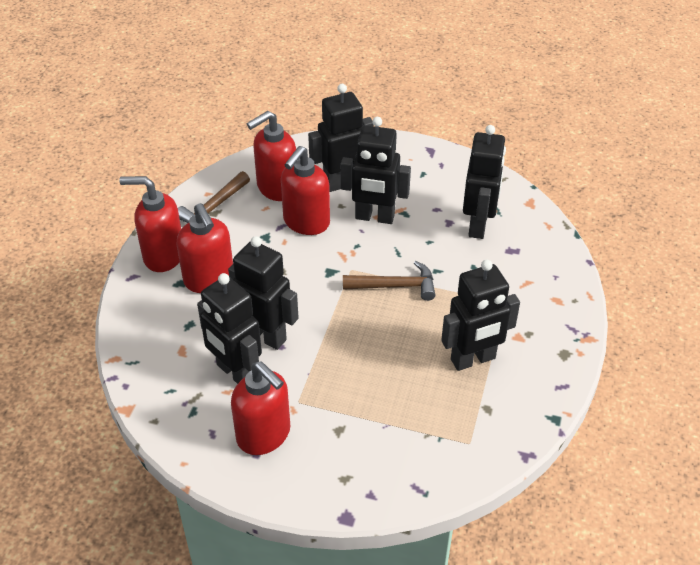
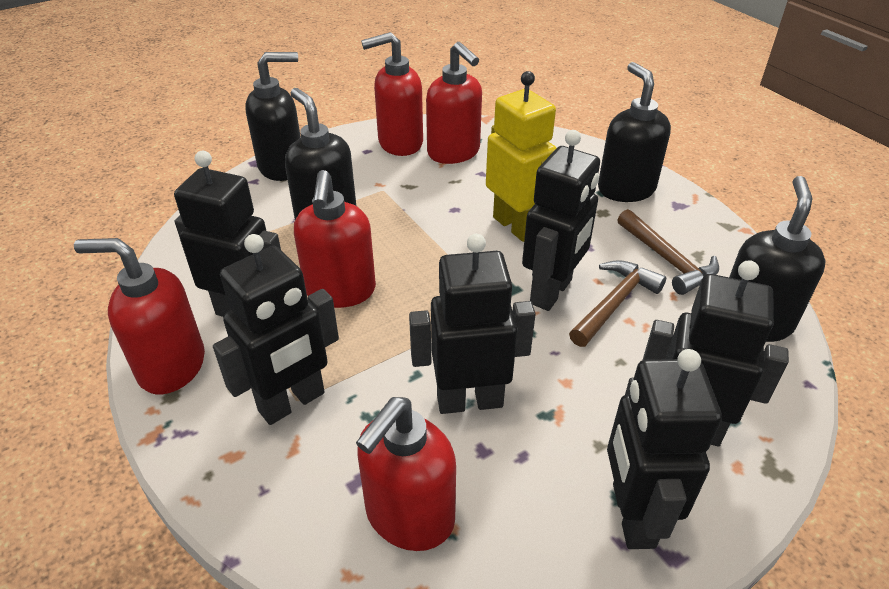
black soap dispenser: 0 -> 4
yellow robot: 0 -> 1

